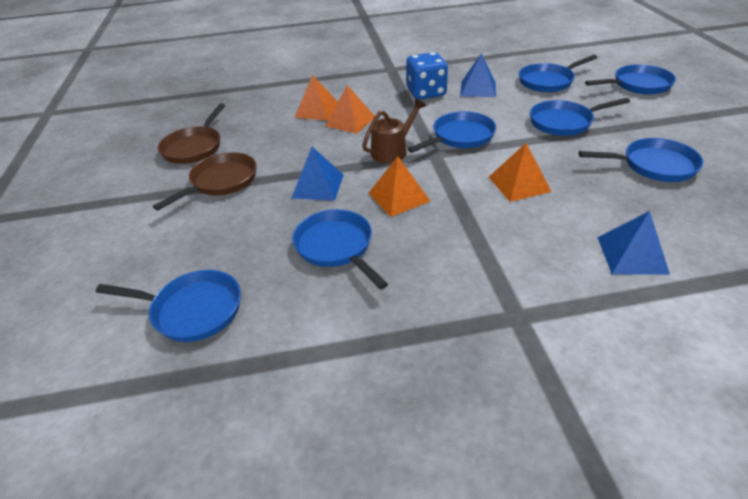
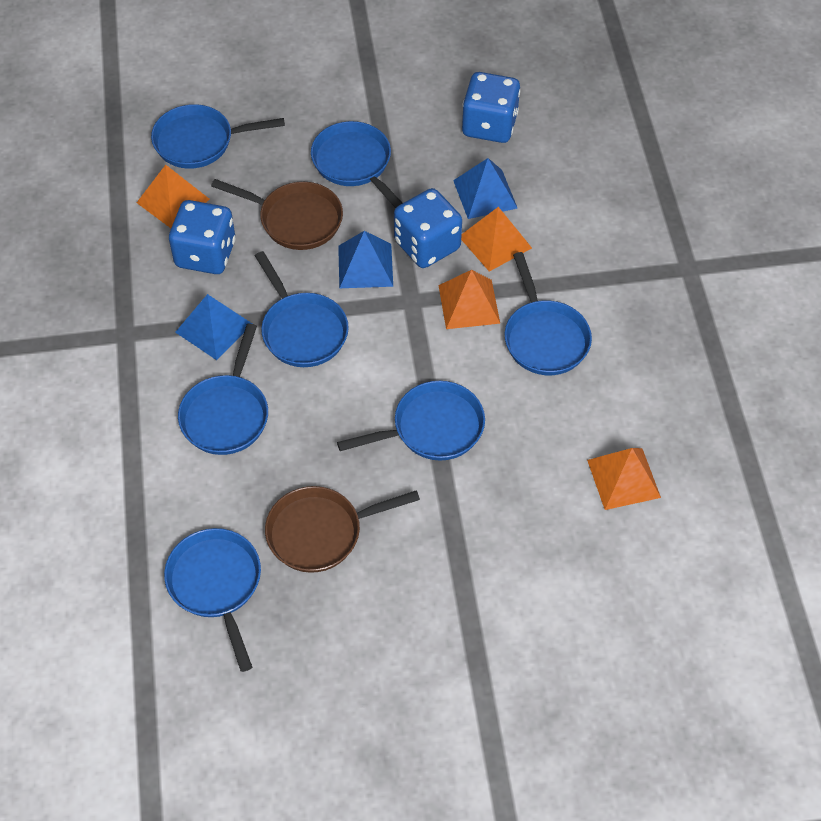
blue dice: 1 -> 3
brown watering can: 1 -> 0

